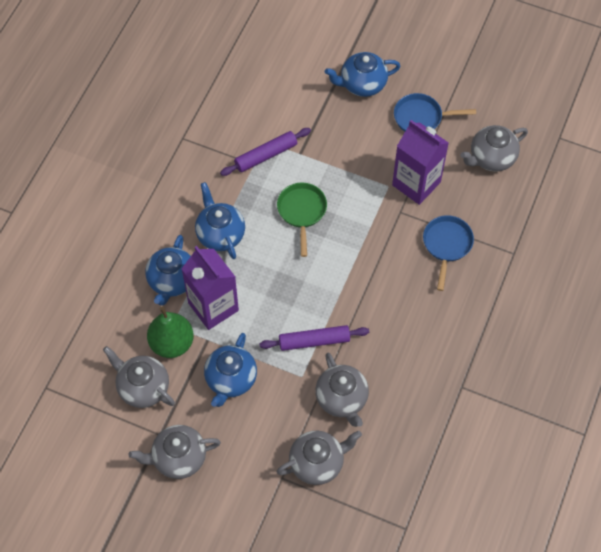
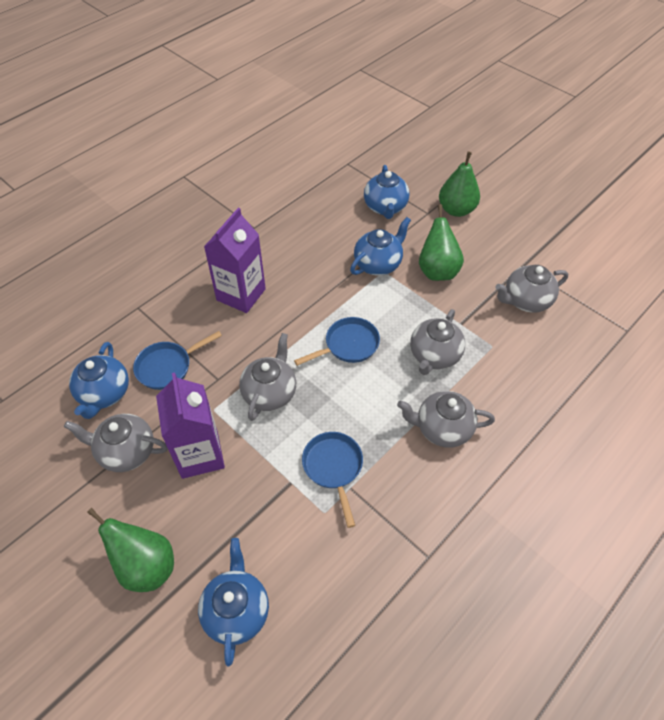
blue pan: 2 -> 3
green pan: 1 -> 0
green pear: 1 -> 3
purple rolling pin: 2 -> 0

